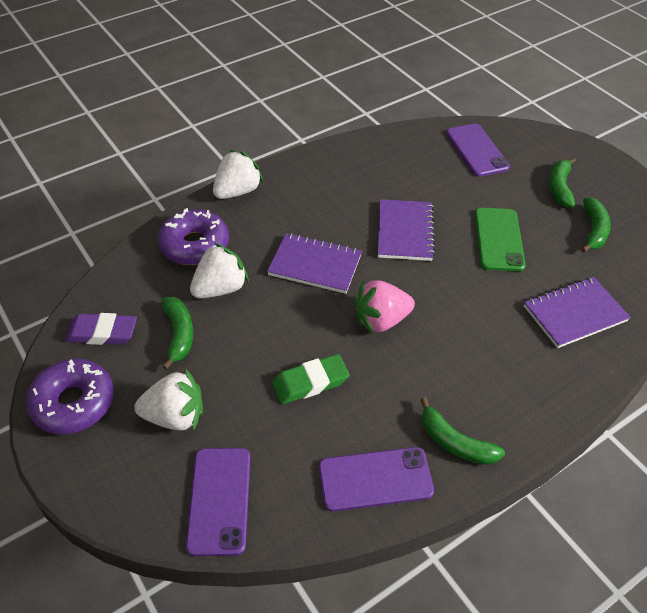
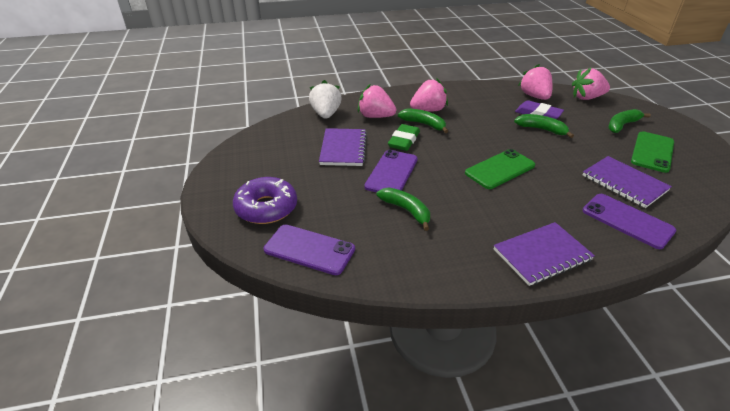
green phone: 1 -> 2
pink strawberry: 1 -> 4
purple donut: 2 -> 1
white strawberry: 3 -> 1

